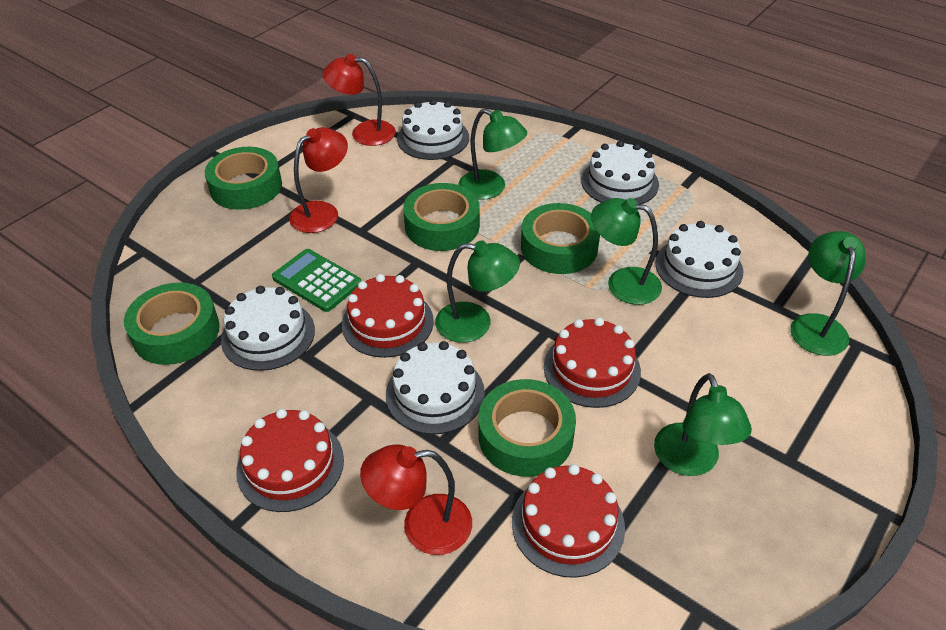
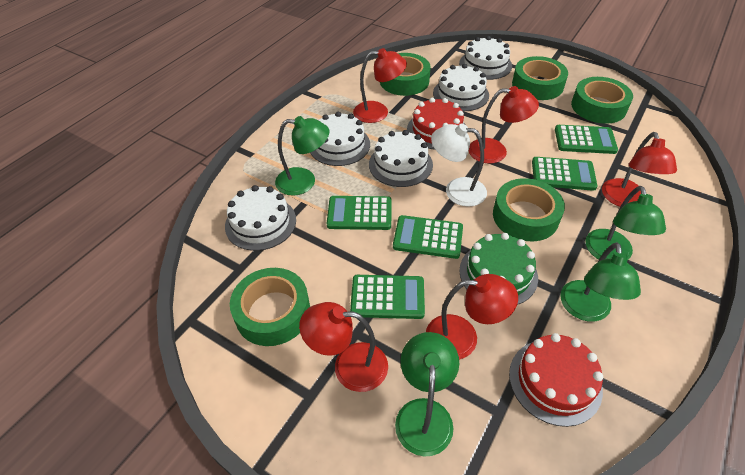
green cake: 0 -> 1
green calculator: 1 -> 5
green lamp: 5 -> 4
red cake: 4 -> 2
red lamp: 3 -> 5
white lamp: 0 -> 1

